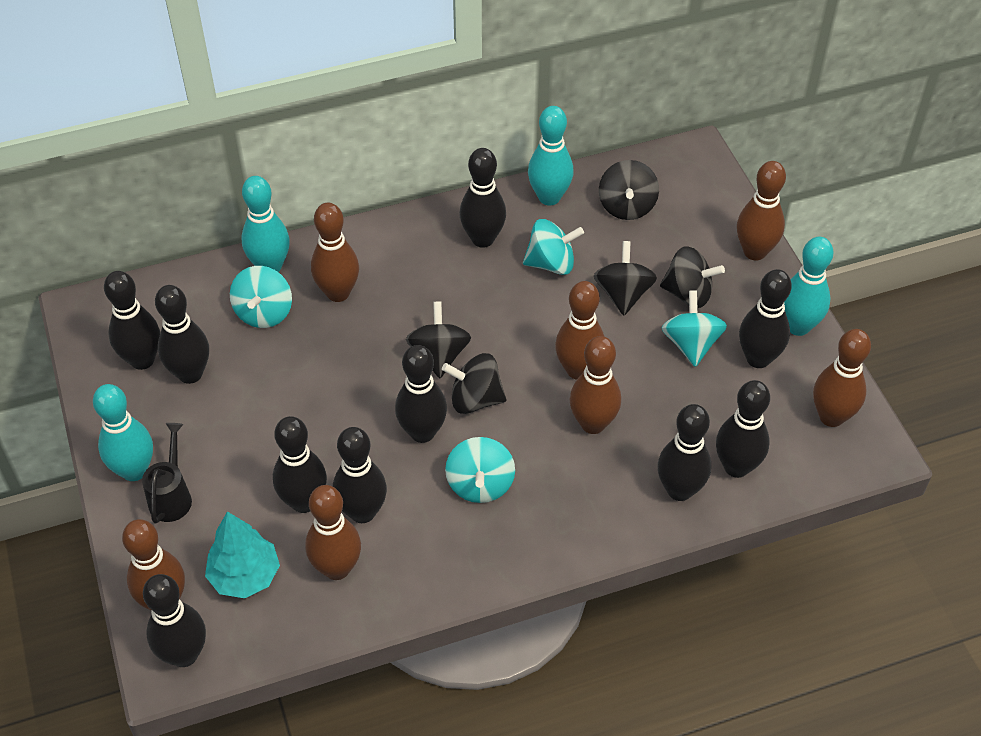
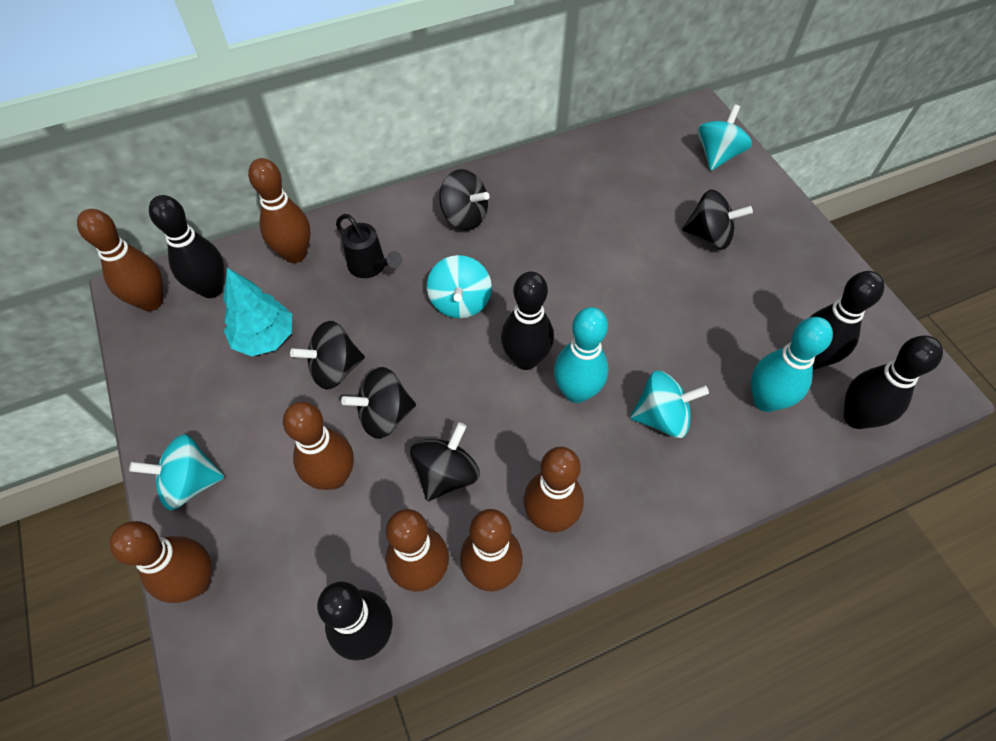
black bowling pin: 10 -> 5
turquoise bowling pin: 4 -> 2

